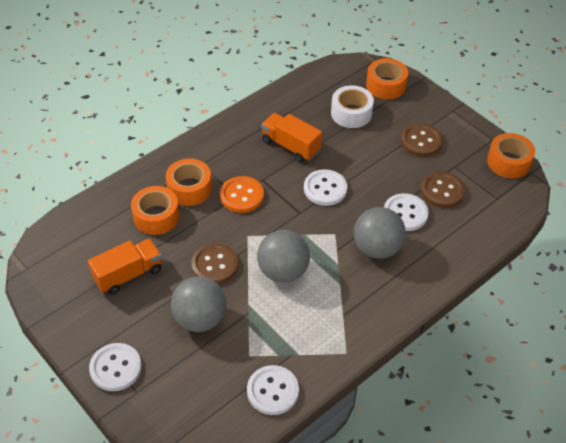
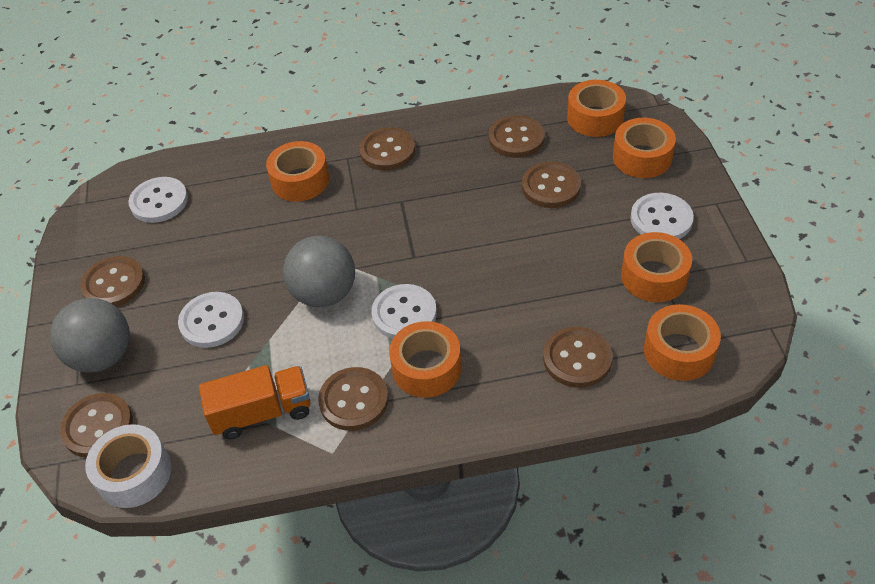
brown button: 3 -> 7
grey ball: 3 -> 2
orange button: 1 -> 0
orange tape: 4 -> 6
orange truck: 2 -> 1

